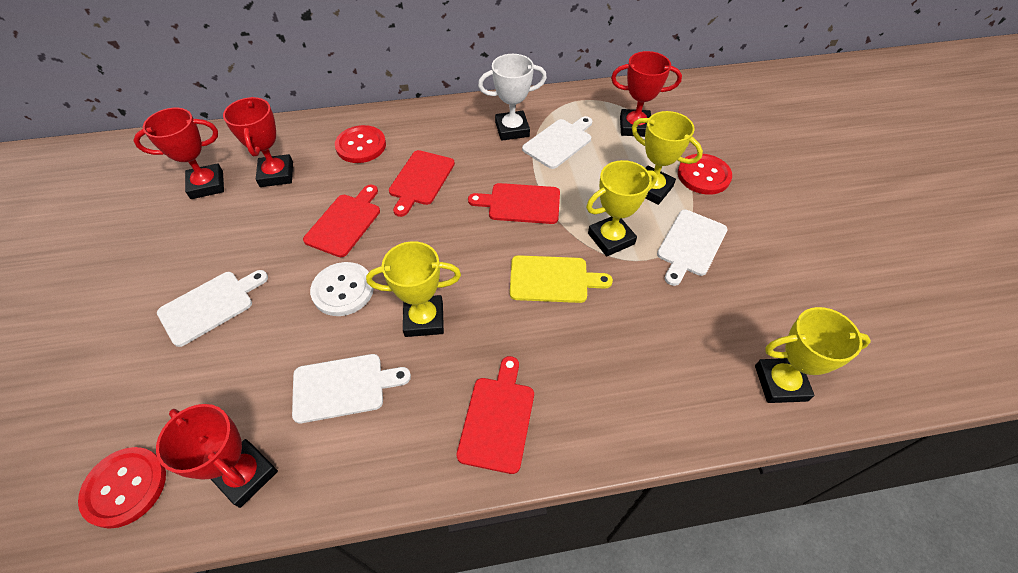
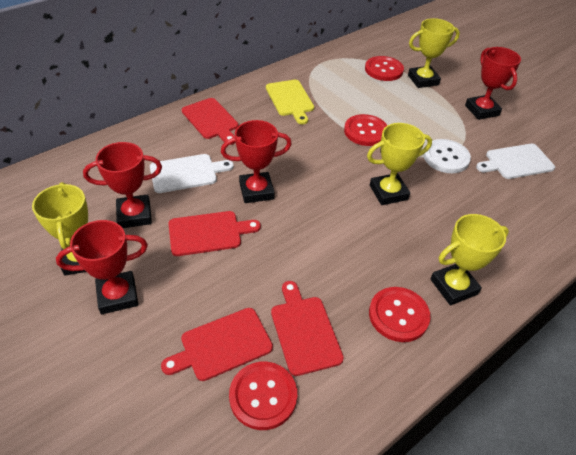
red button: 3 -> 4
white cutting board: 4 -> 2
white trophy: 1 -> 0

